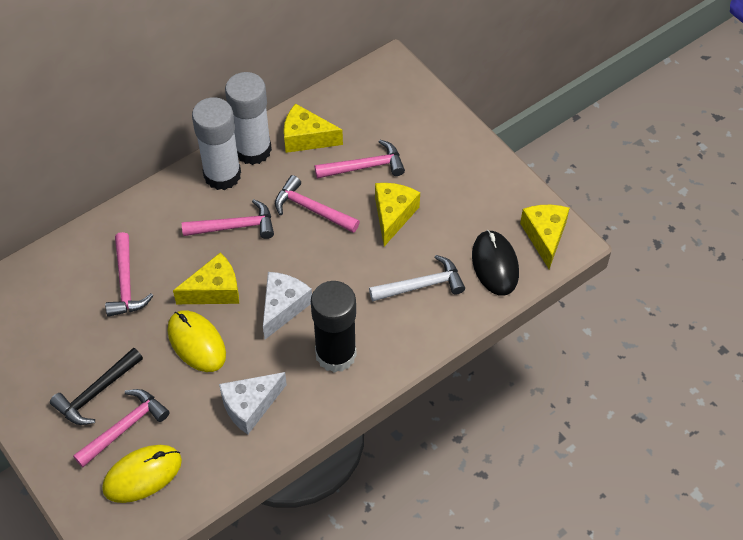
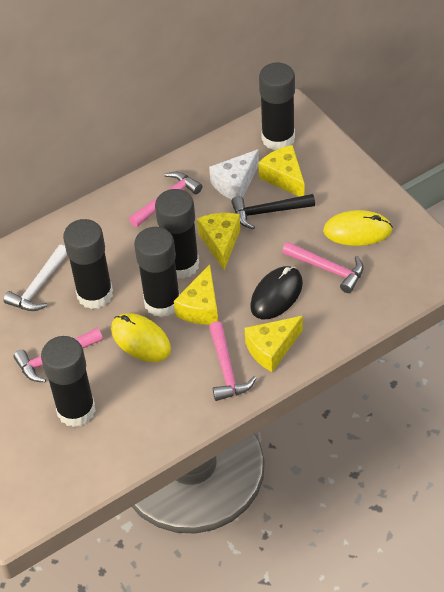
black glue stick: 1 -> 5
pink hammer: 5 -> 4
white cheese: 2 -> 1
white glue stick: 2 -> 0

